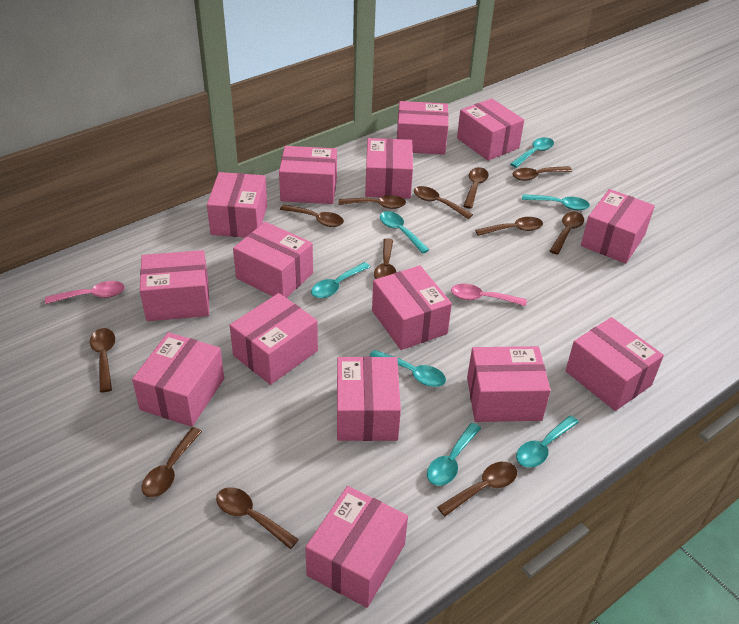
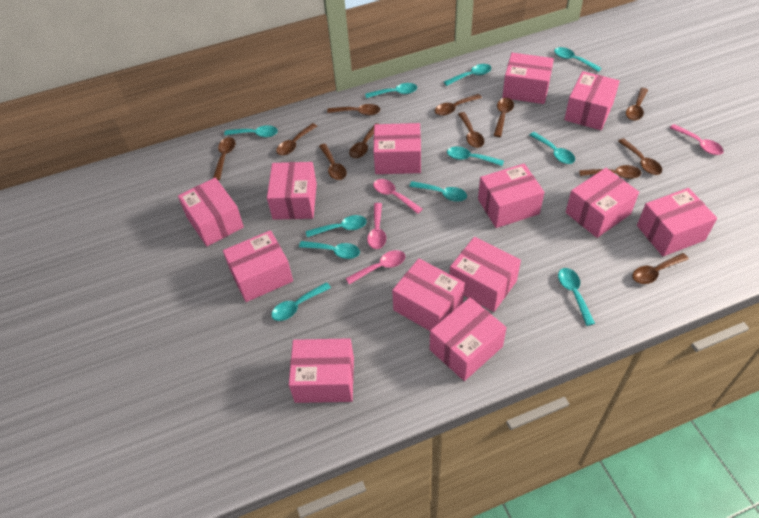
pink box: 15 -> 13
pink spoon: 2 -> 4
turquoise spoon: 7 -> 11

